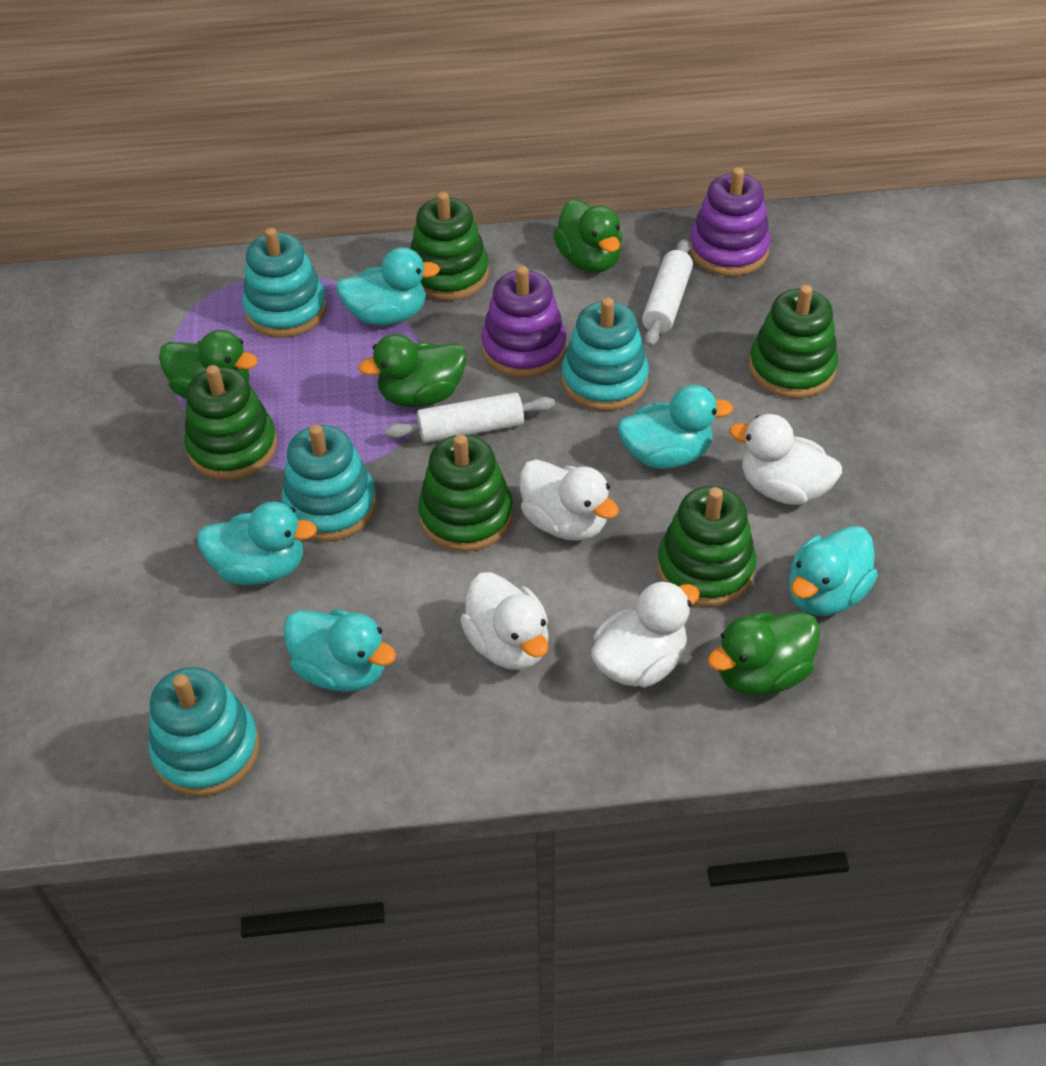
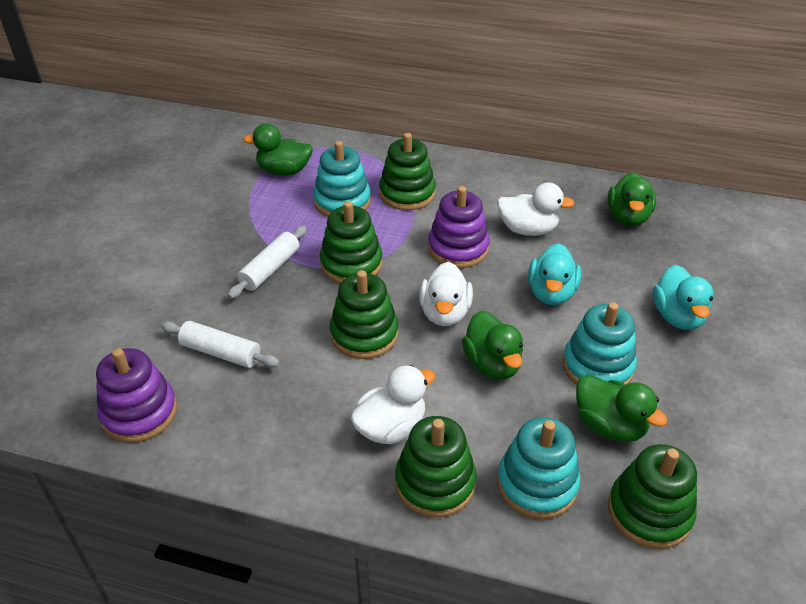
turquoise duck: 5 -> 2
turquoise stacking toy: 4 -> 3
white duck: 4 -> 3

